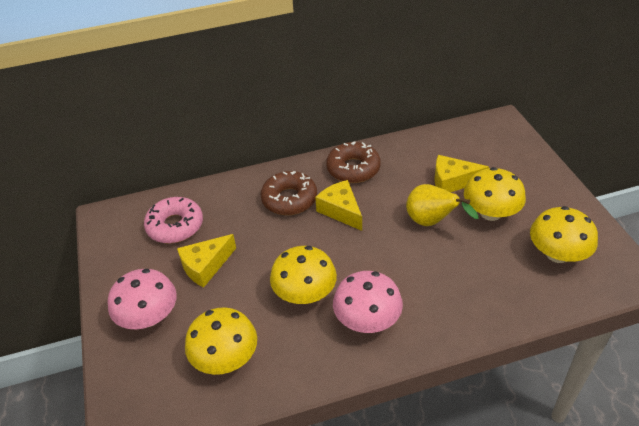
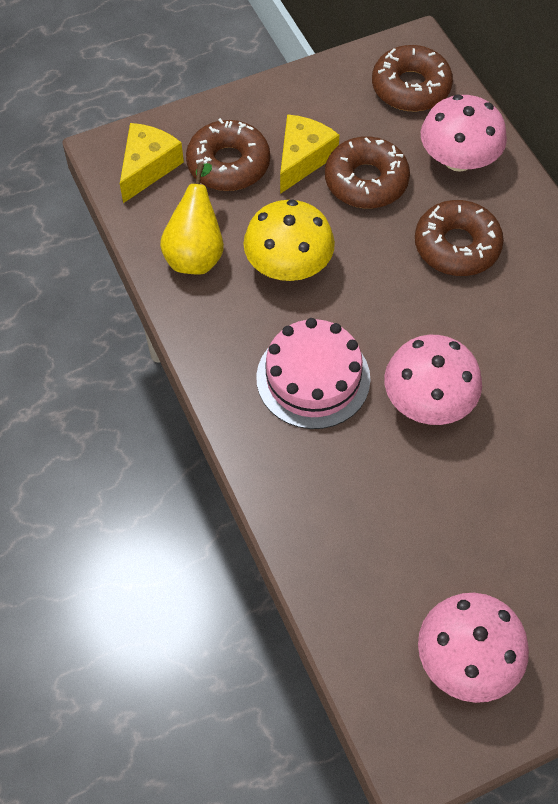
brown donut: 2 -> 4
pink cake: 0 -> 1
pink donut: 1 -> 0
pink mushroom: 2 -> 3
yellow cheese: 3 -> 2
yellow mushroom: 4 -> 1

